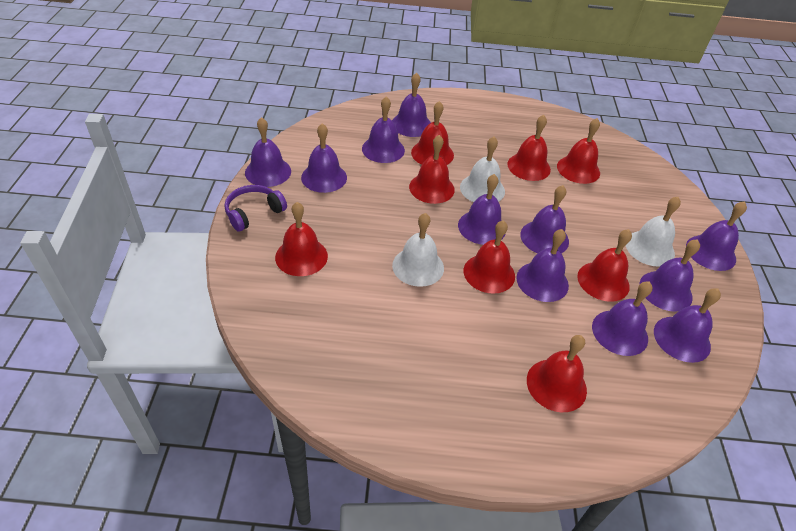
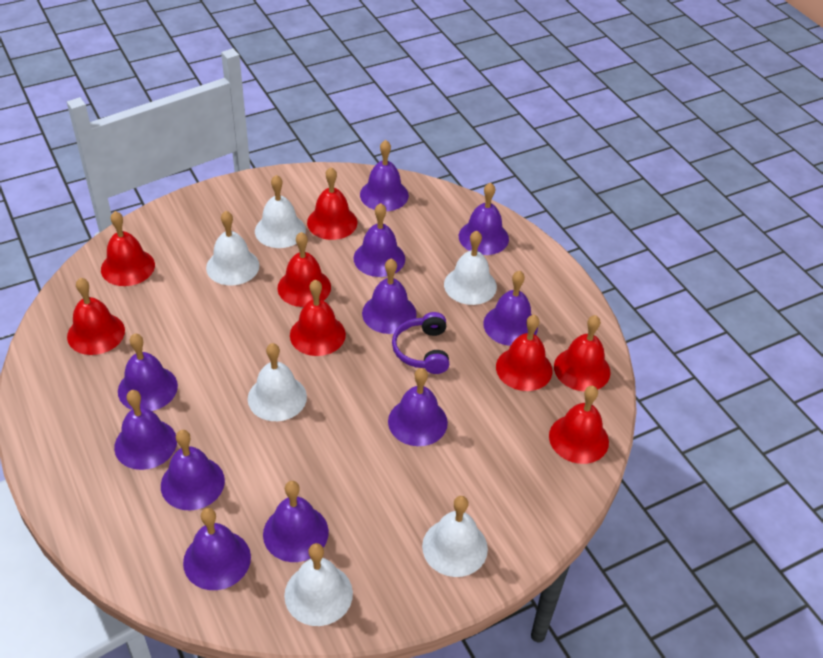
white bell: 3 -> 6

